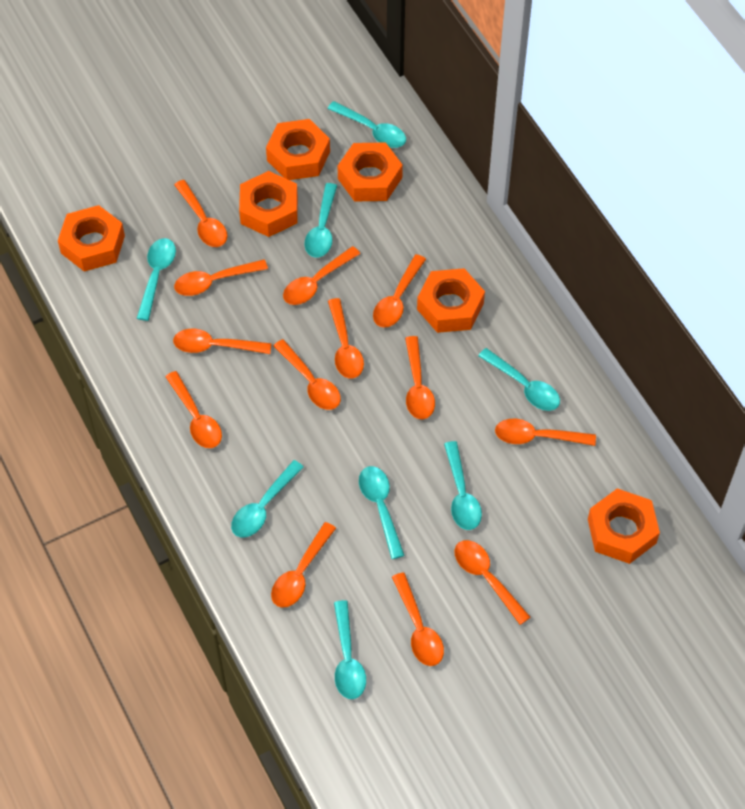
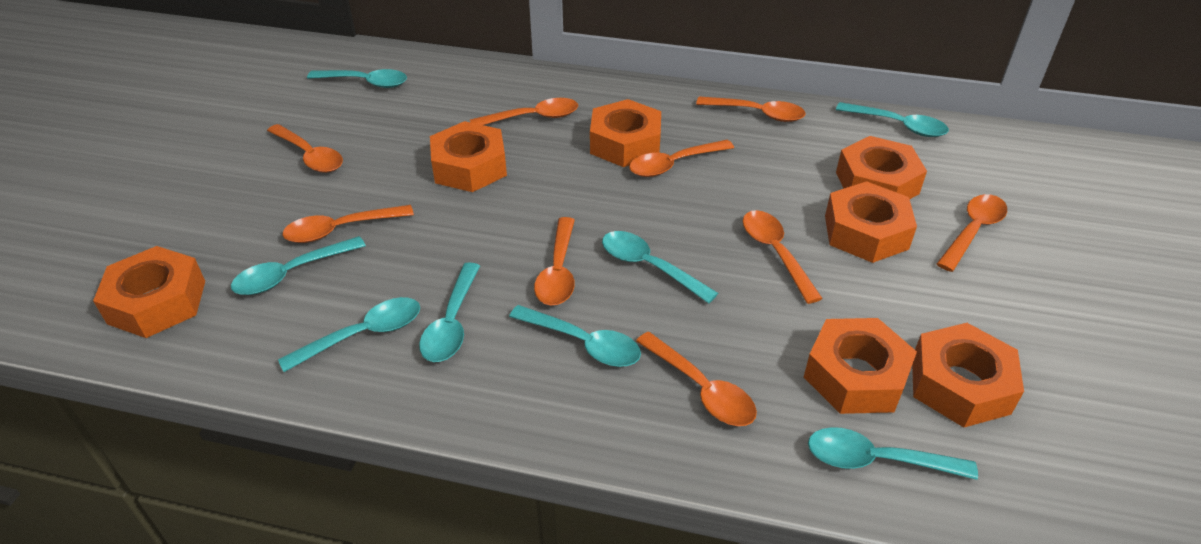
orange nut: 6 -> 7
orange spoon: 13 -> 9

